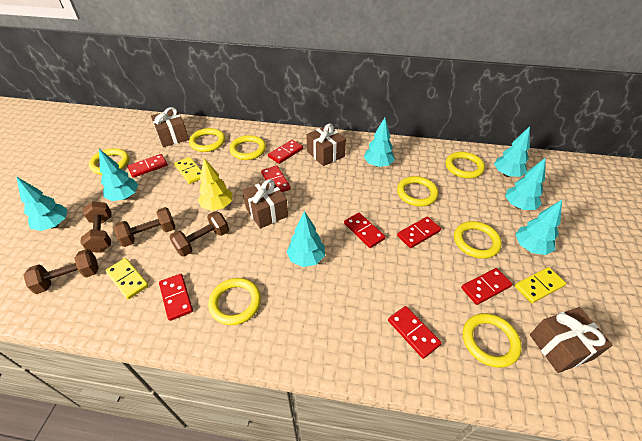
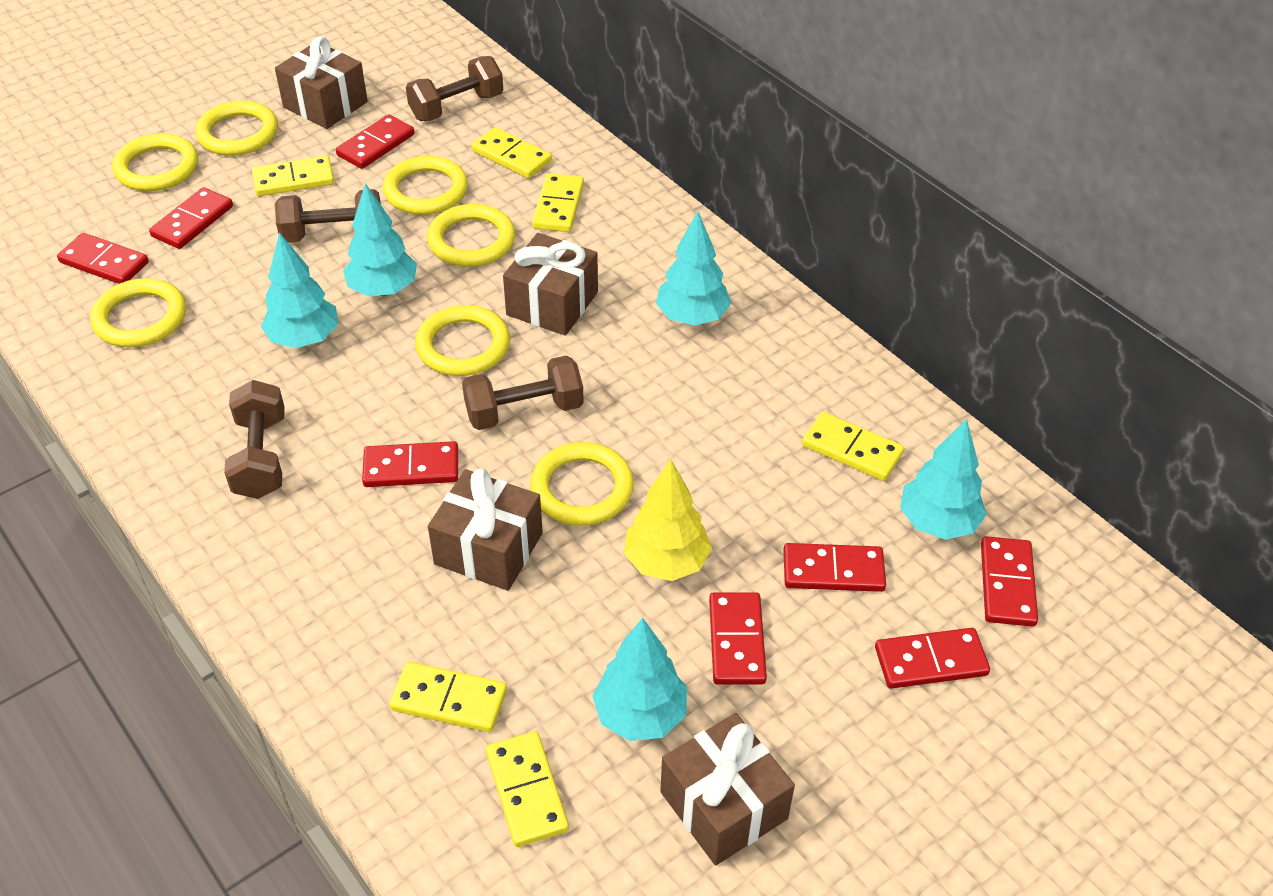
turquoise tree: 7 -> 5
yellow domino: 3 -> 6
yellow ring: 8 -> 7

